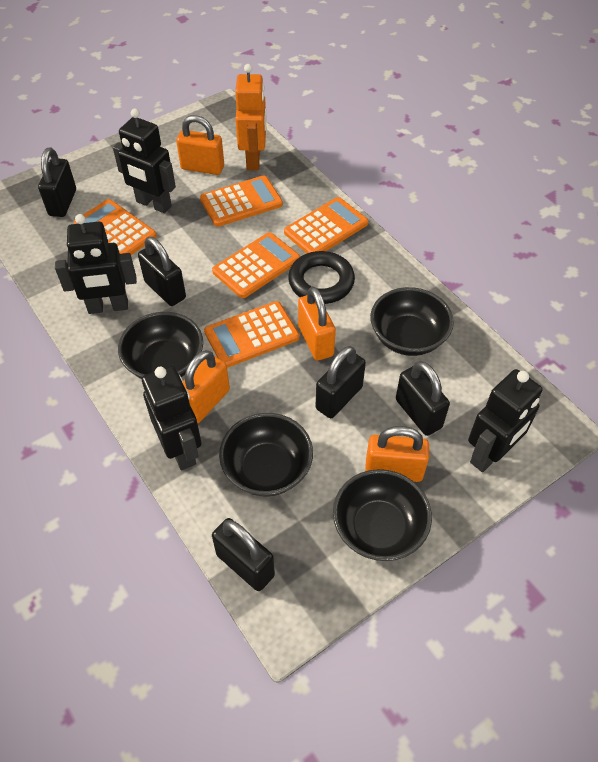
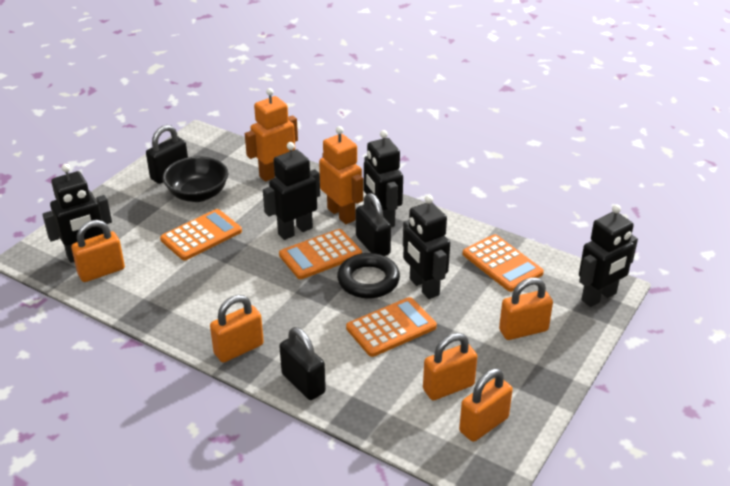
black bowl: 4 -> 1
black padlock: 5 -> 3
black robot: 4 -> 5
orange calculator: 5 -> 4
orange padlock: 4 -> 5
orange robot: 1 -> 2

